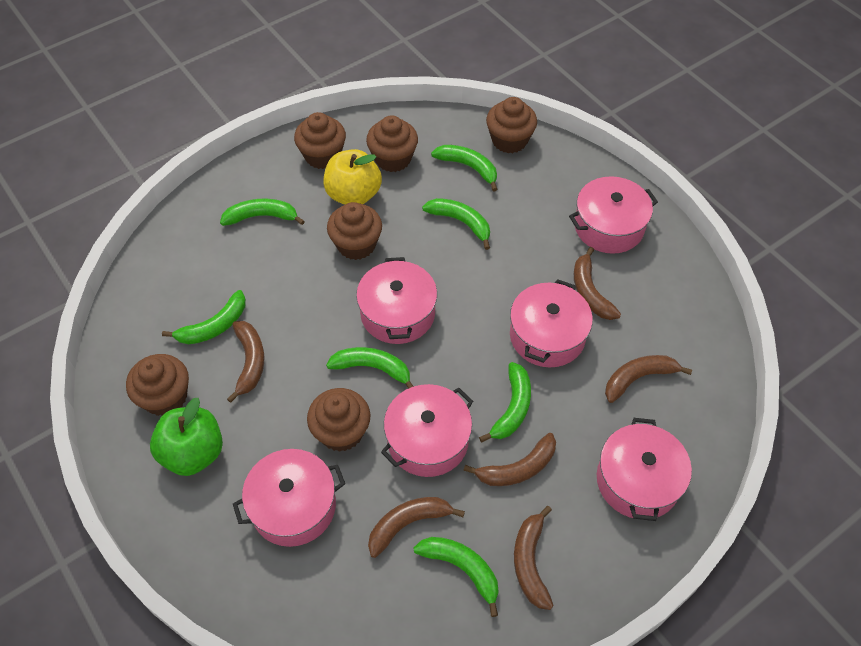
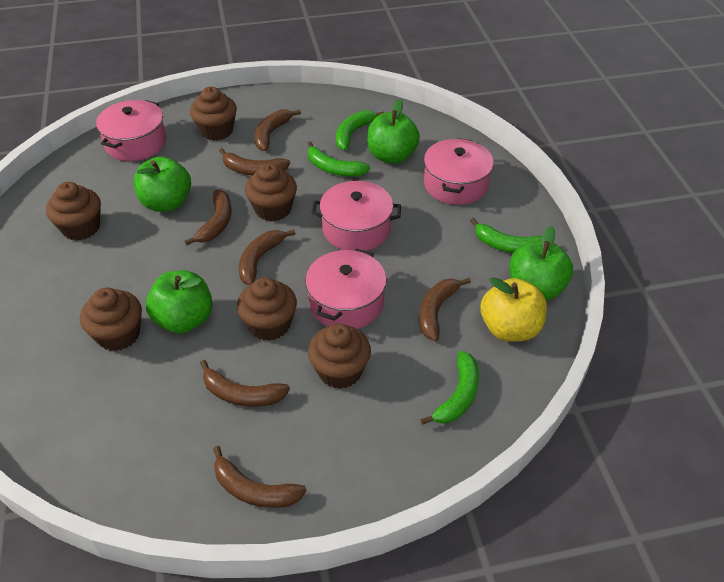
brown banana: 6 -> 7
green apple: 1 -> 4
green banana: 7 -> 4
pink pot: 6 -> 4

